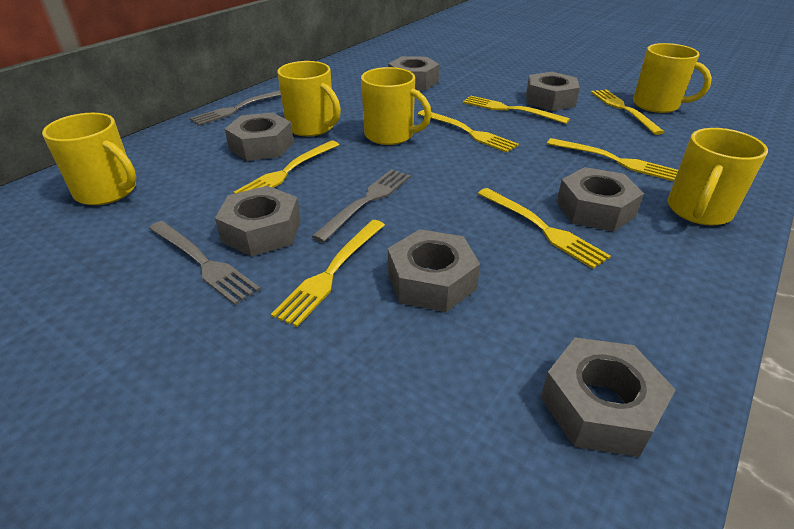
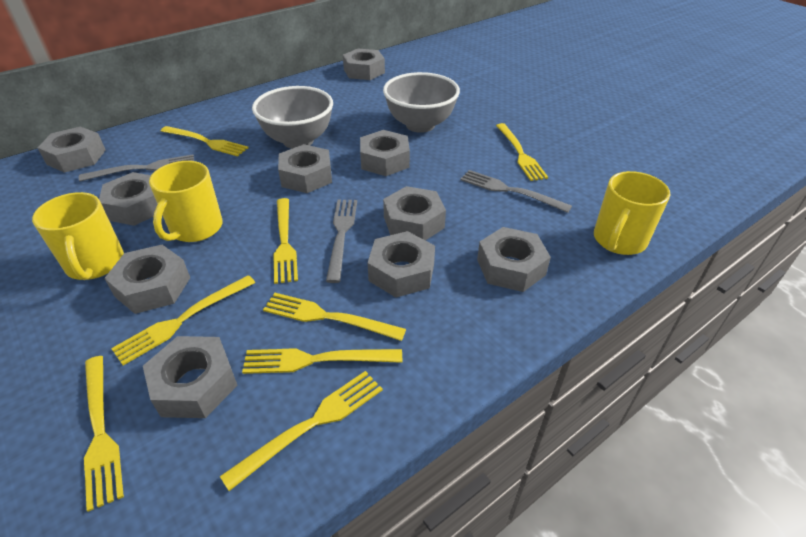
grey bowl: 0 -> 2
grey nut: 7 -> 10
yellow fork: 7 -> 8
yellow mug: 5 -> 3

